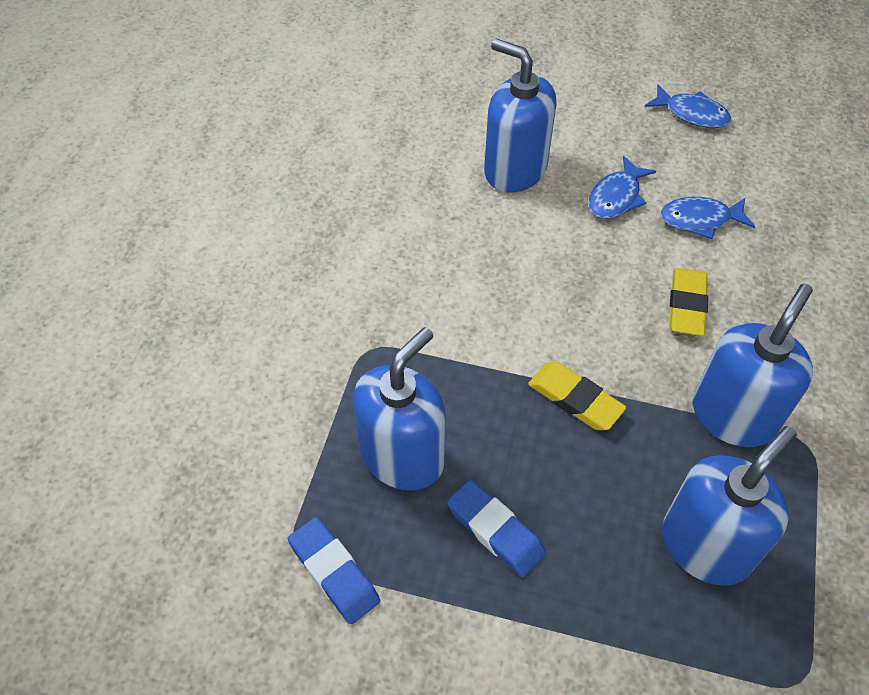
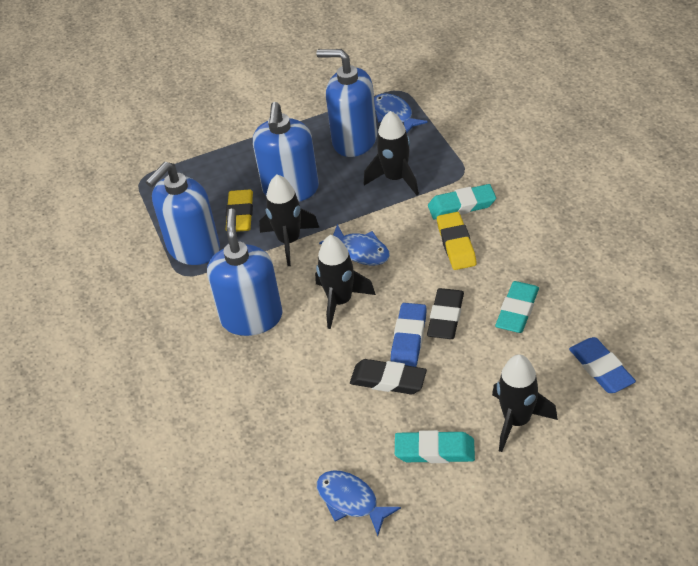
black eraser: 0 -> 2
black rocket: 0 -> 4
turquoise eraser: 0 -> 3

